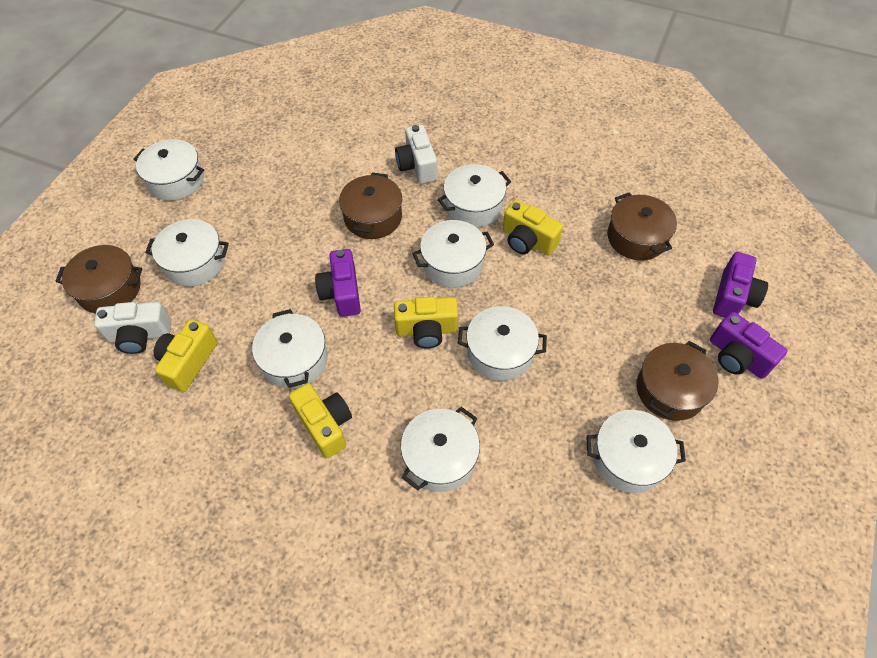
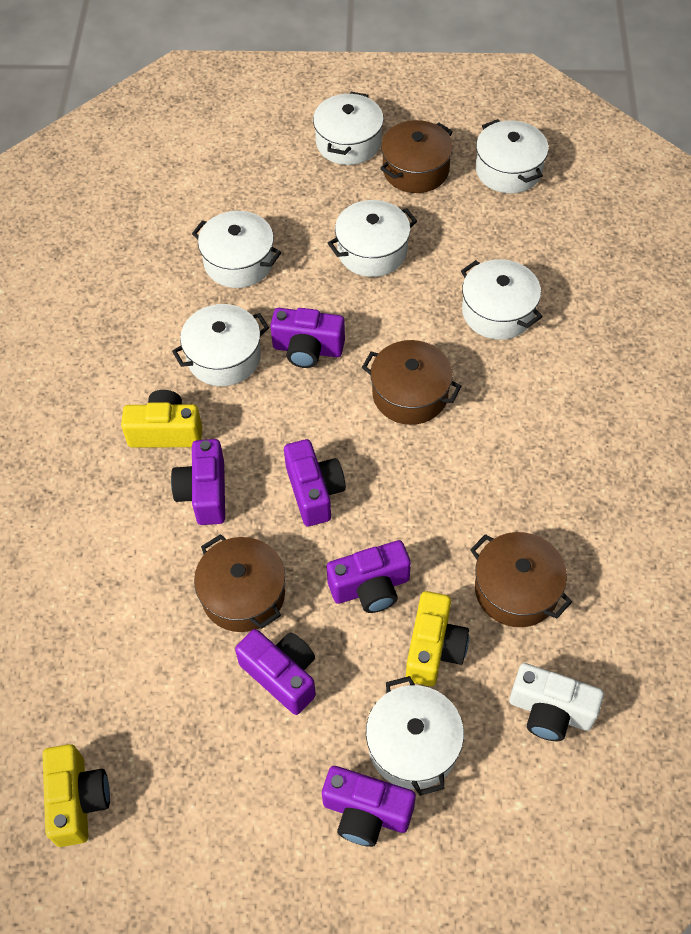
purple camera: 3 -> 6
white camera: 2 -> 1
white pot: 8 -> 7
yellow camera: 4 -> 3

